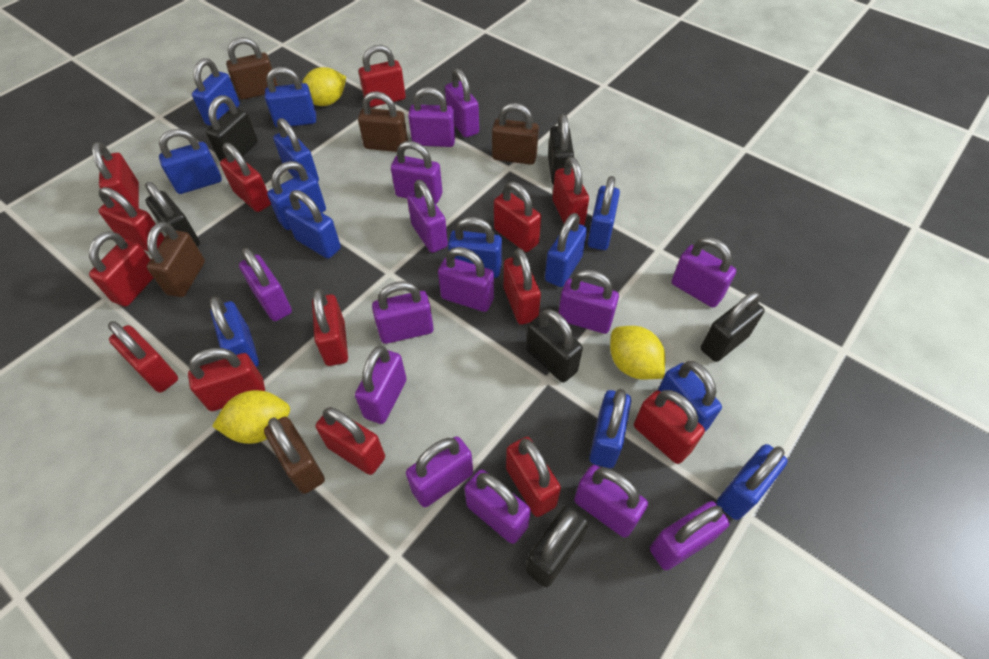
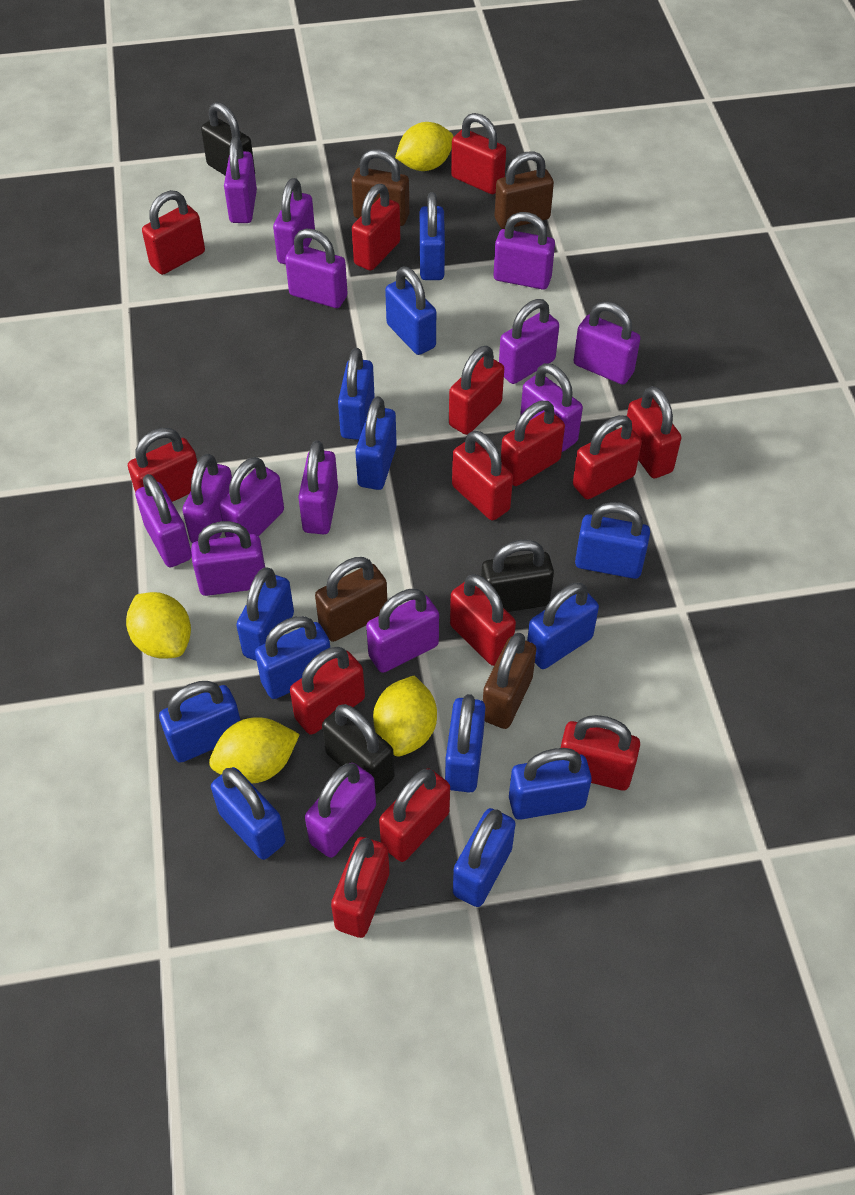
black padlock: 6 -> 3
brown padlock: 5 -> 4
yellow lemon: 3 -> 4

